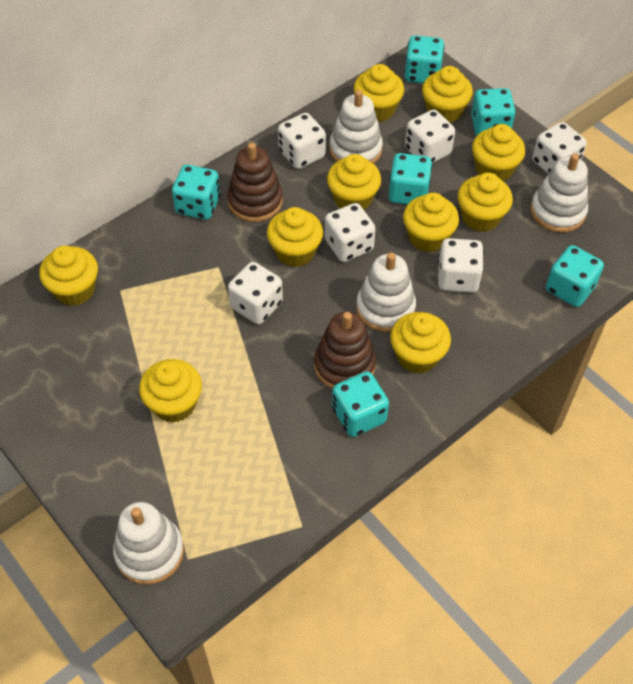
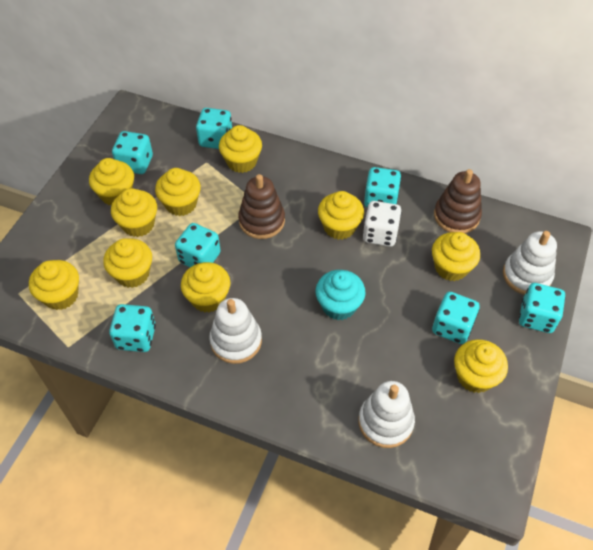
turquoise cupcake: 0 -> 1
turquoise dice: 6 -> 7
white dice: 6 -> 1
white stacking toy: 4 -> 3

